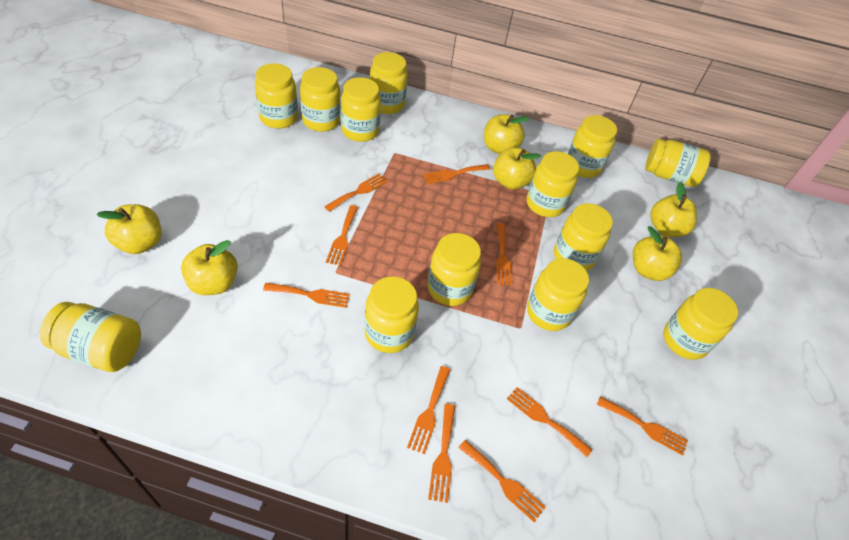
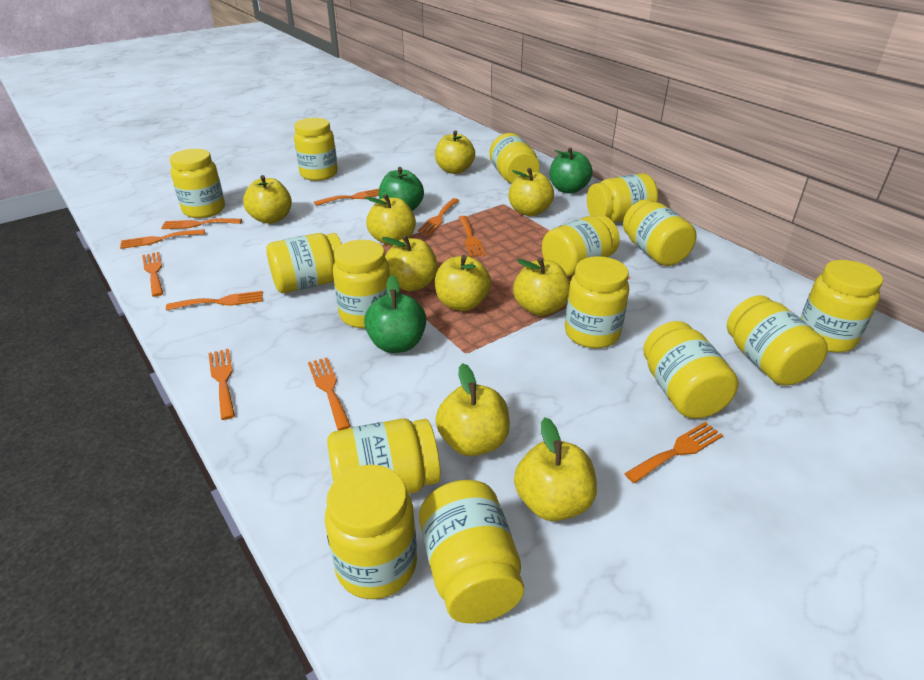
green apple: 0 -> 3
yellow apple: 6 -> 9
yellow jar: 13 -> 15

